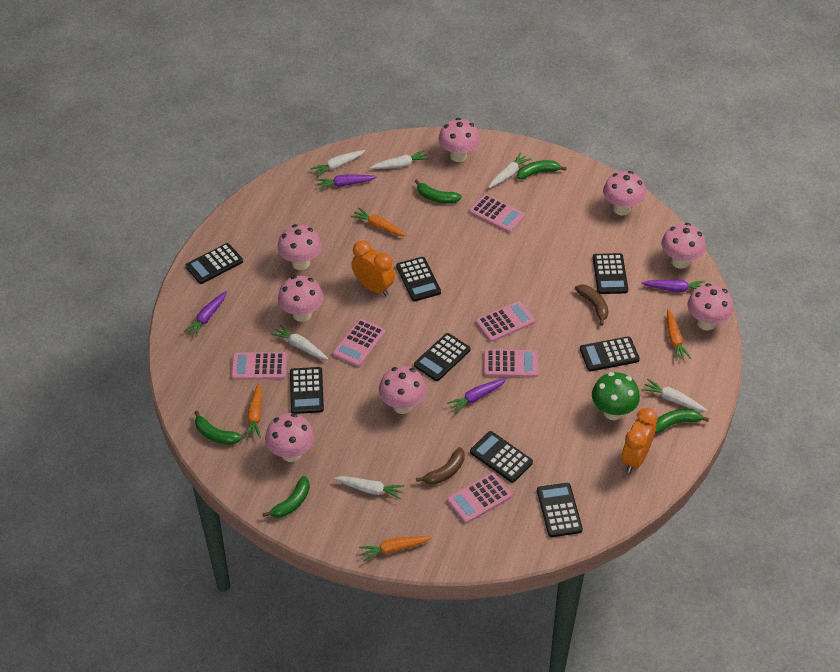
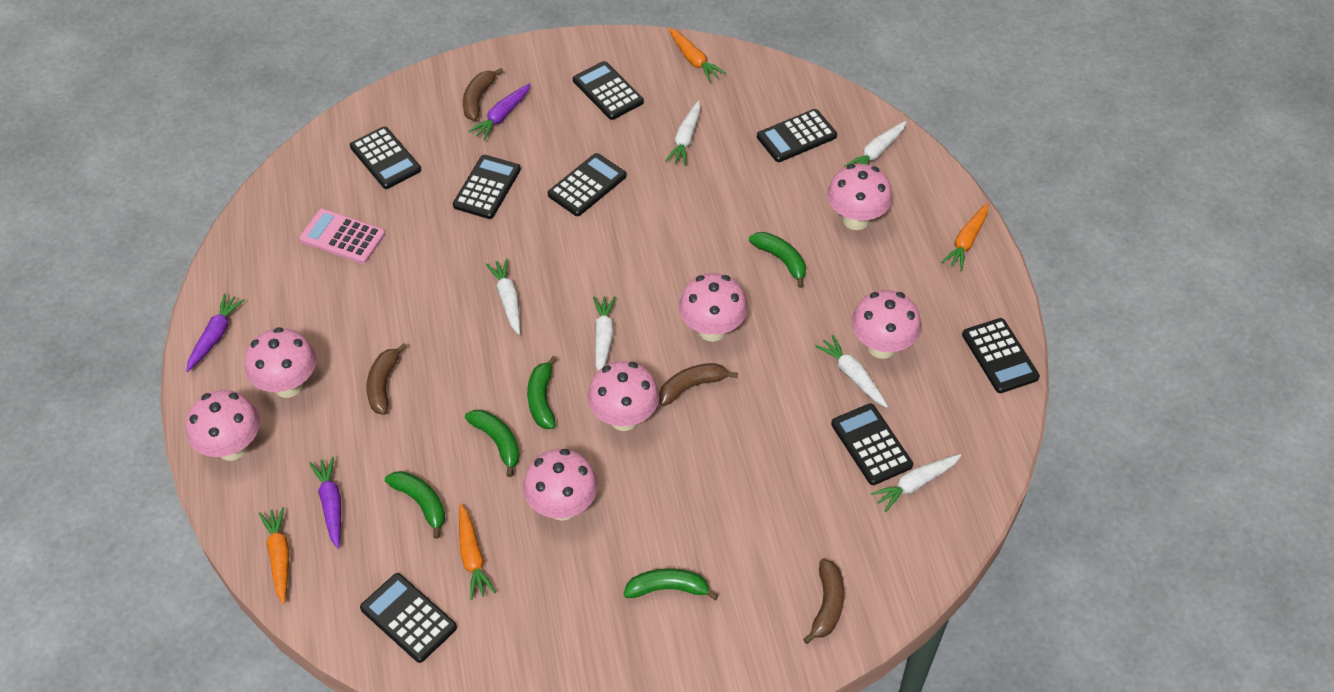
brown banana: 2 -> 4
green mushroom: 1 -> 0
orange clock: 2 -> 0
pink calculator: 6 -> 1
pink mushroom: 8 -> 7
purple carrot: 4 -> 3

